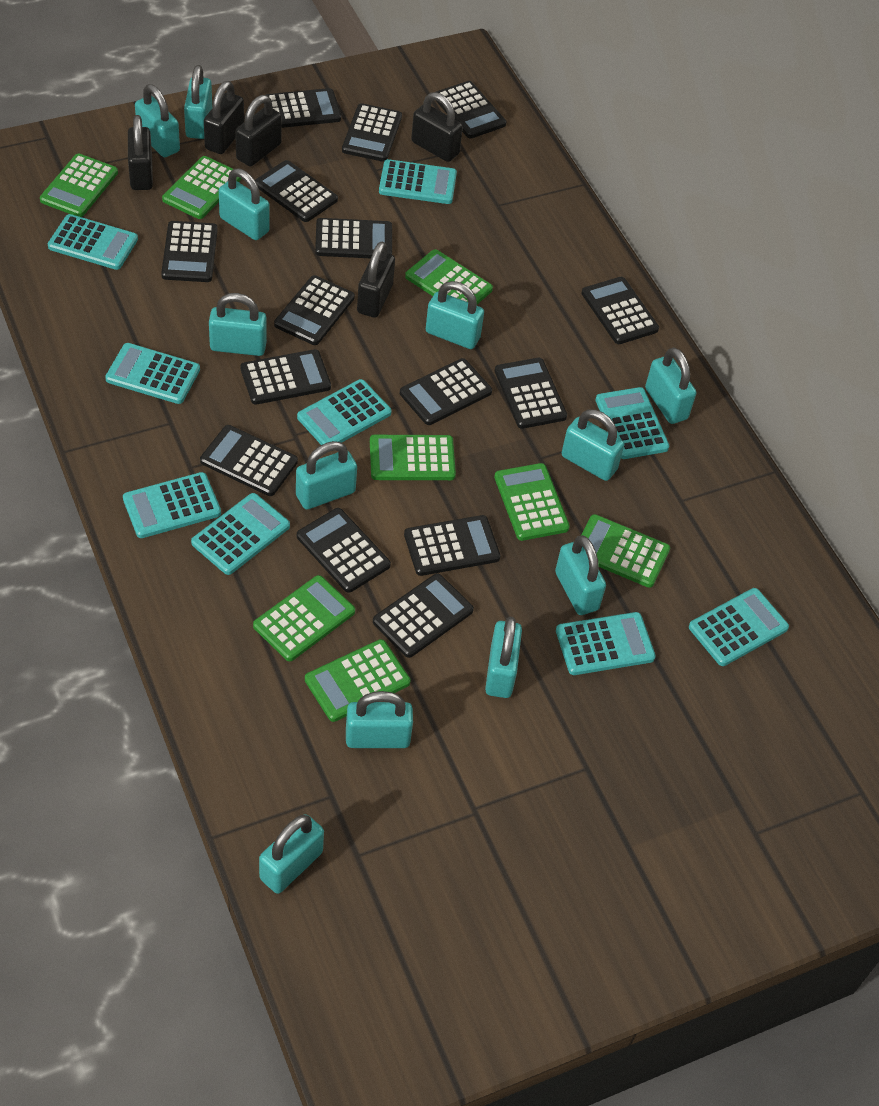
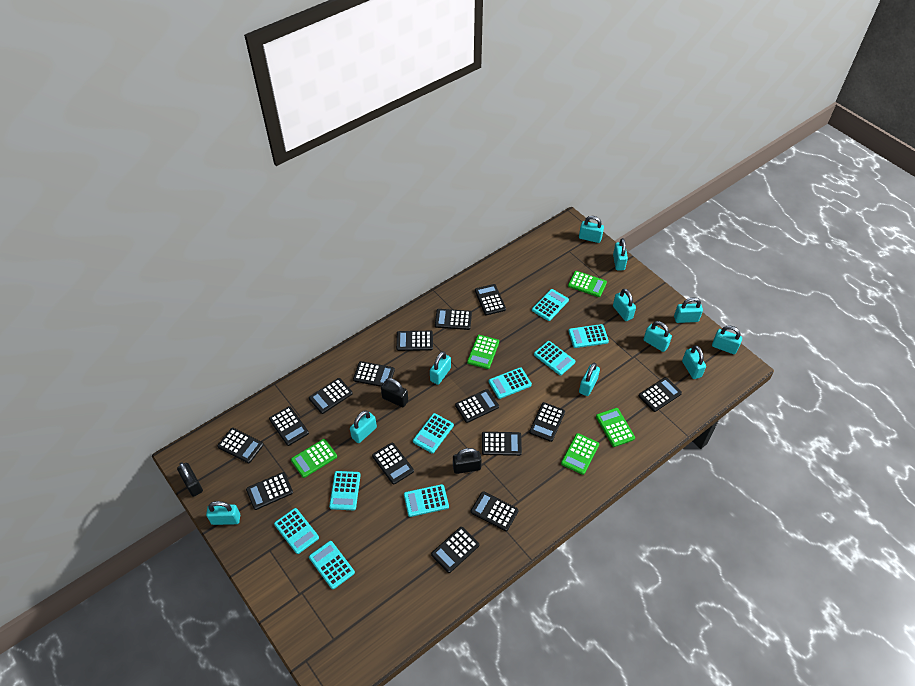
black padlock: 5 -> 3
green calculator: 8 -> 5
turquoise padlock: 12 -> 11

